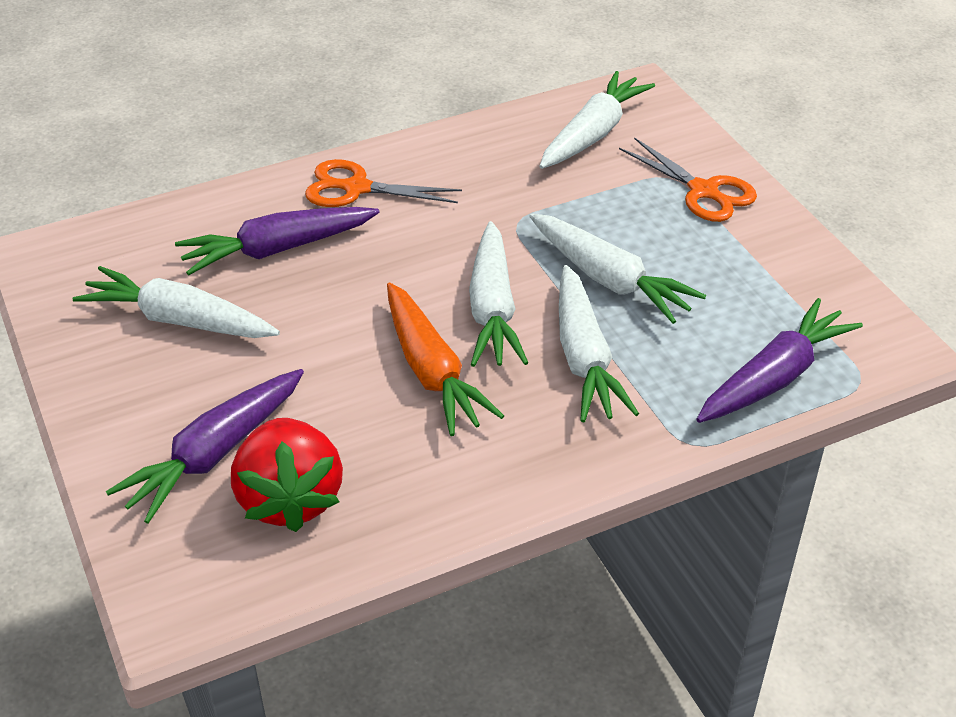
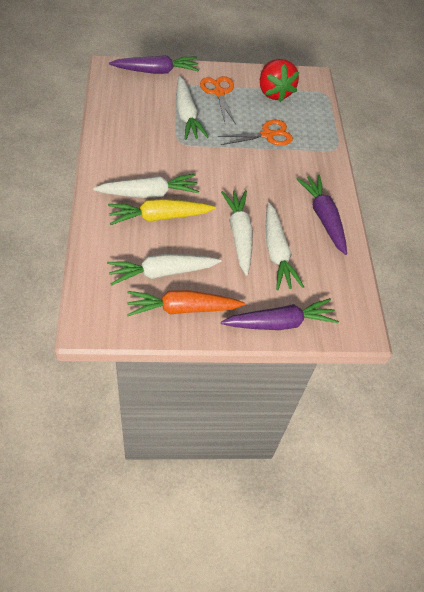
yellow carrot: 0 -> 1

